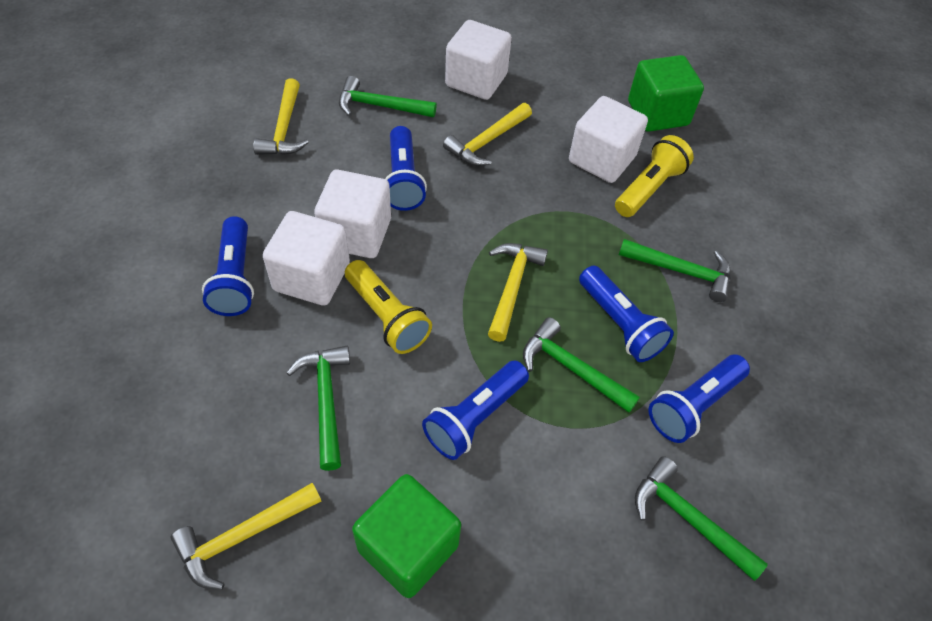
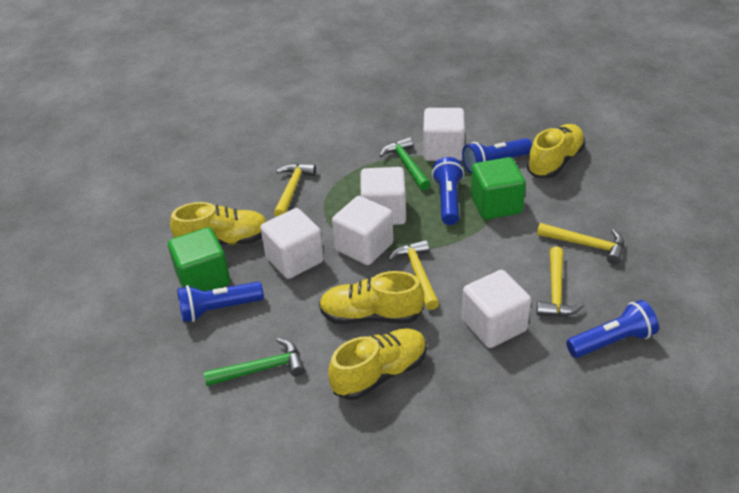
blue flashlight: 5 -> 4
green hammer: 5 -> 2
white cube: 4 -> 5
yellow flashlight: 2 -> 0
yellow shoe: 0 -> 4

